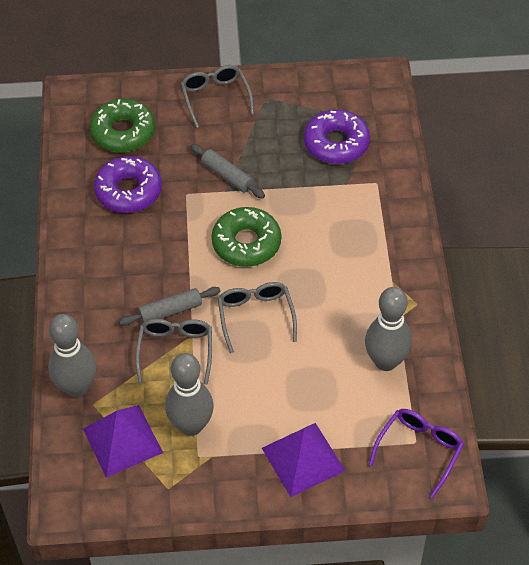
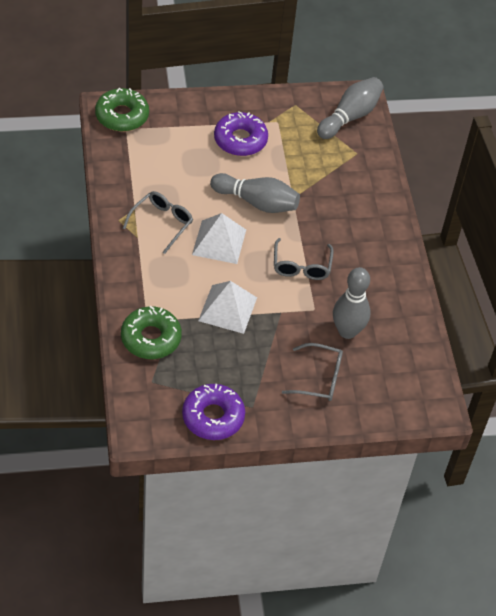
grey rolling pin: 2 -> 0
purple glasses: 1 -> 0
purple pyramid: 2 -> 0
white pyramid: 0 -> 2

